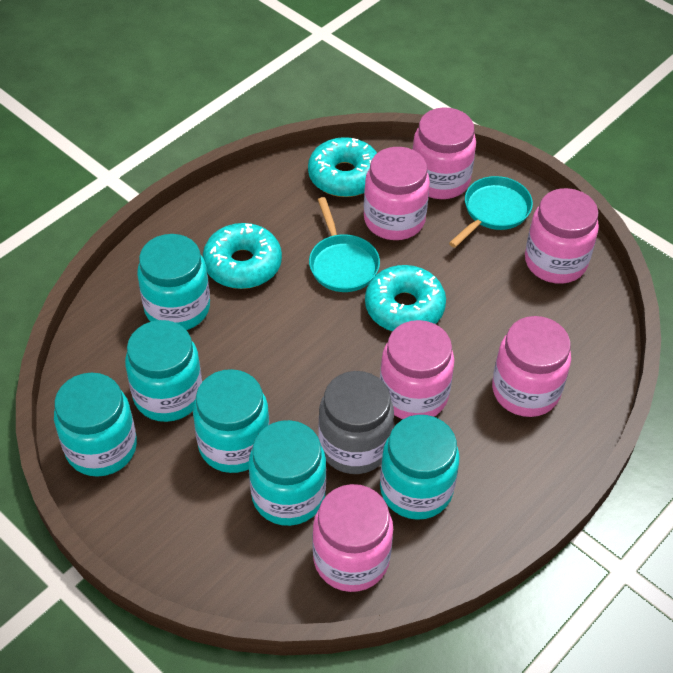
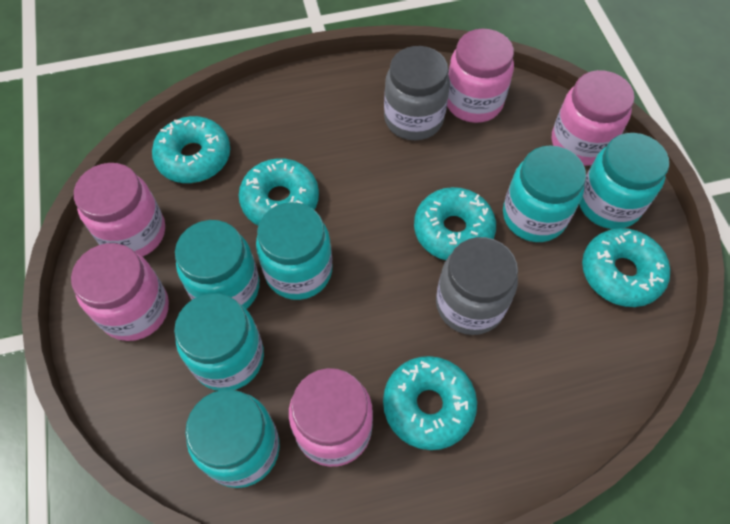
grey jar: 1 -> 2
pink jar: 6 -> 5
turquoise donut: 3 -> 5
turquoise pan: 2 -> 0

